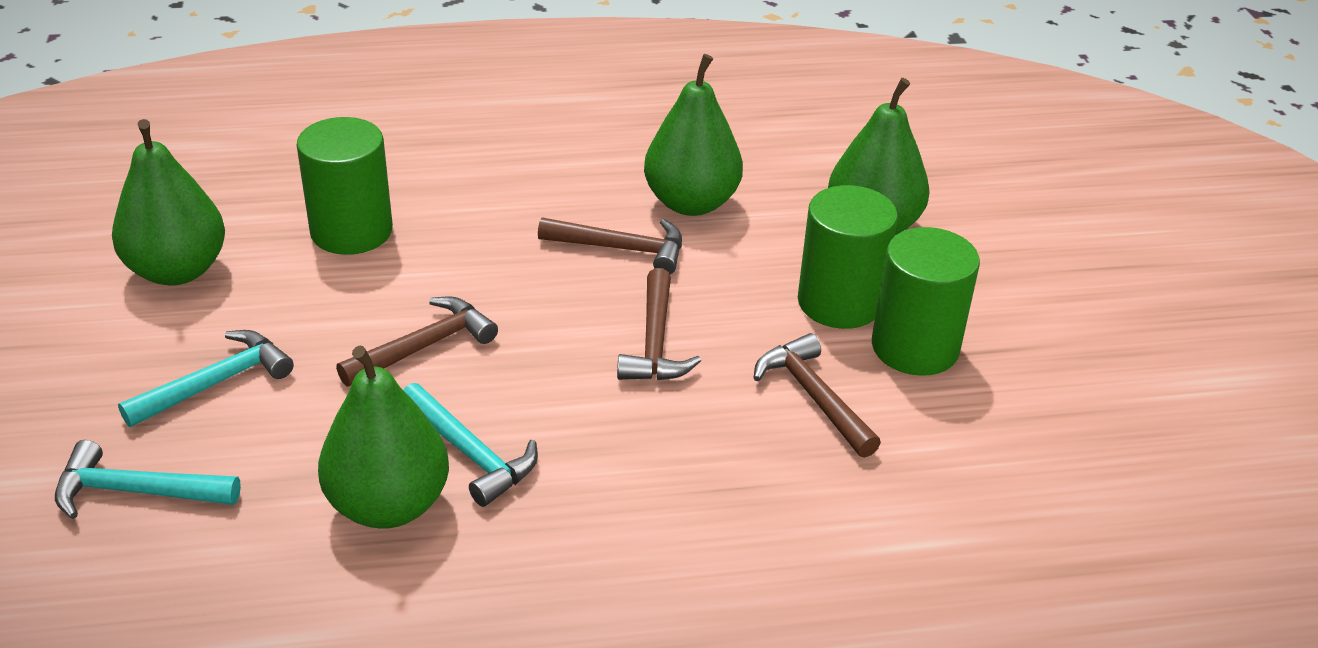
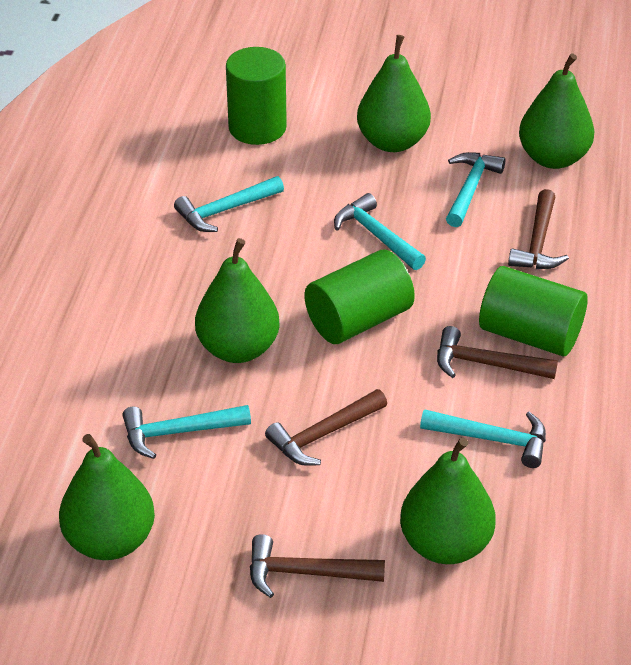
green pear: 4 -> 5
turquoise hammer: 3 -> 5

